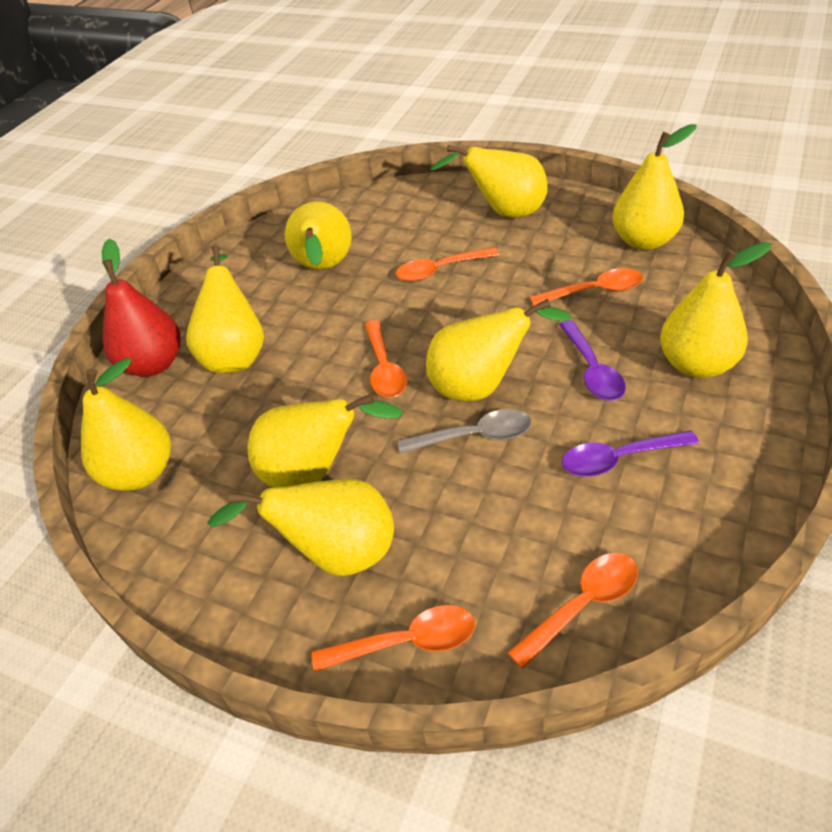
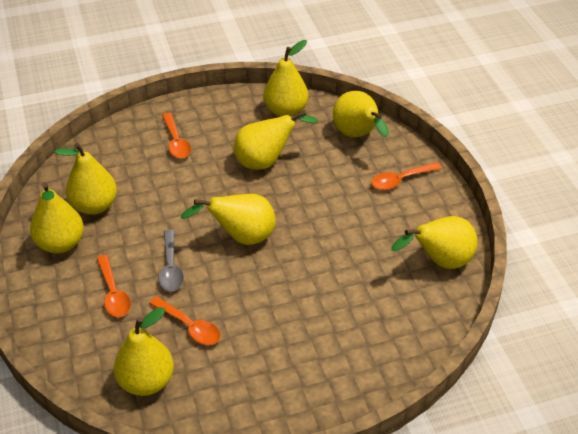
orange spoon: 5 -> 4
purple spoon: 2 -> 0
red pear: 1 -> 0
yellow pear: 9 -> 8

